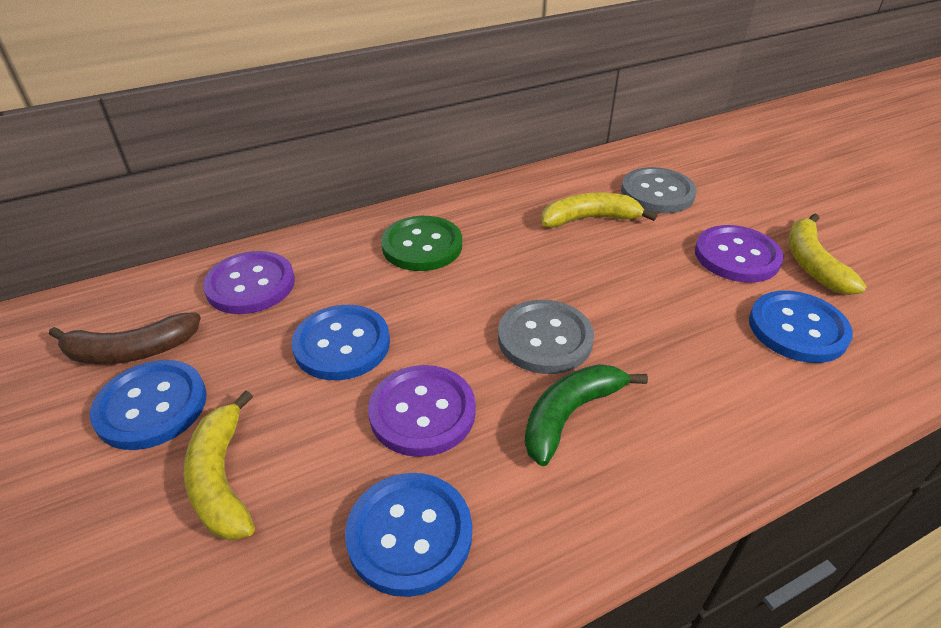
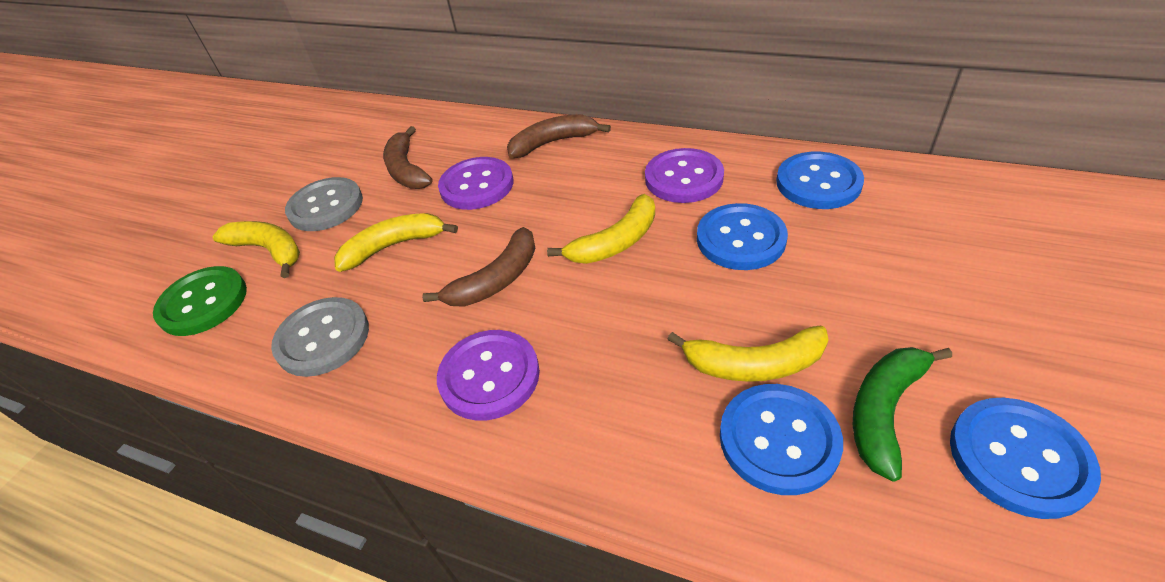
brown banana: 1 -> 3
yellow banana: 3 -> 4

